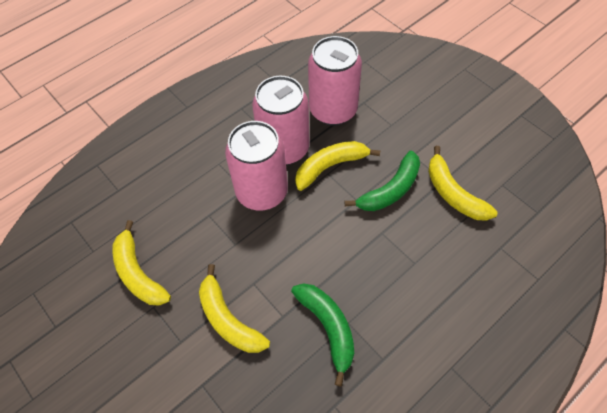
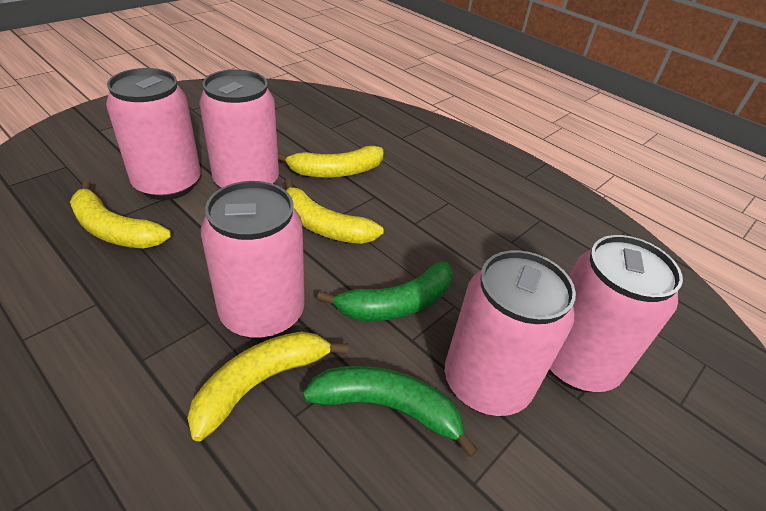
pink can: 3 -> 5

